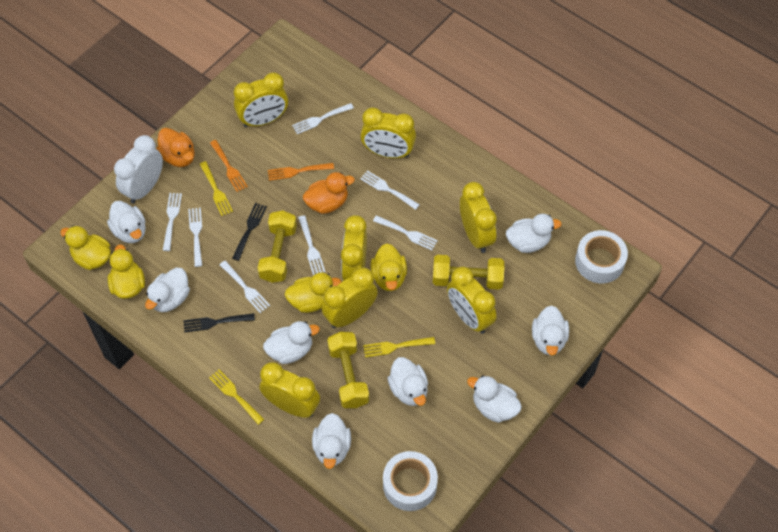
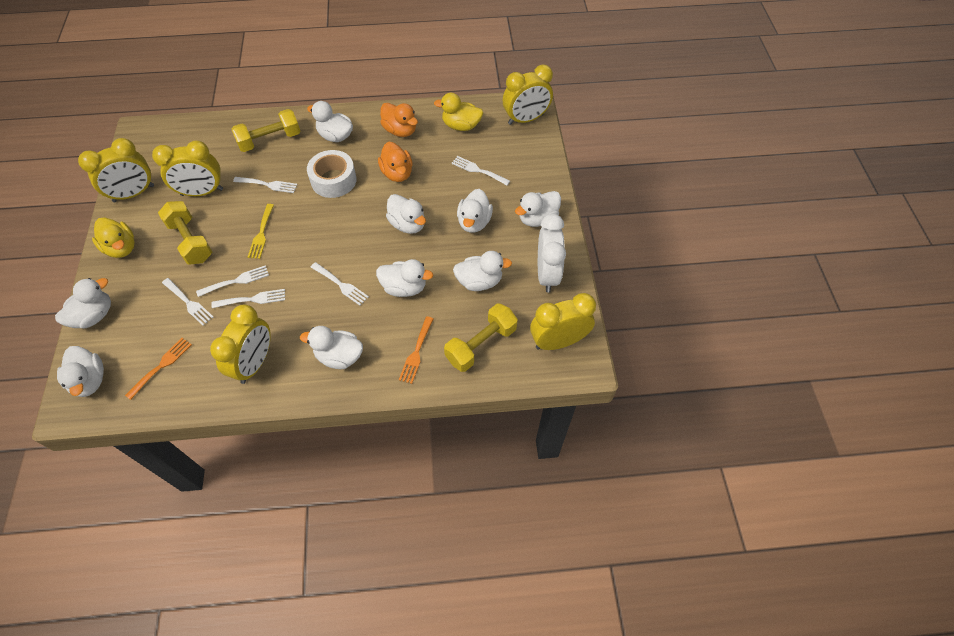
black fork: 2 -> 0
white duck: 8 -> 9
white fork: 7 -> 6
white tape: 2 -> 1
yellow clock: 7 -> 5
yellow duck: 4 -> 2
yellow fork: 3 -> 1

